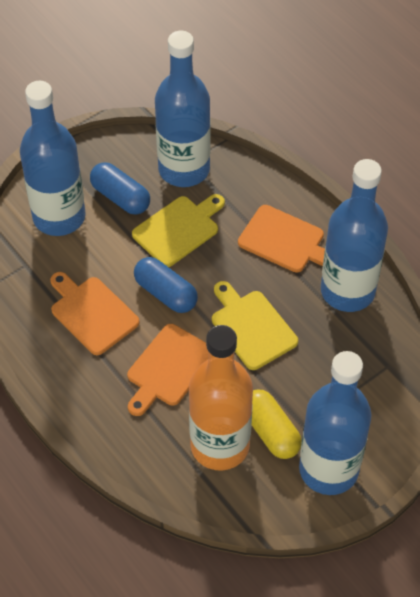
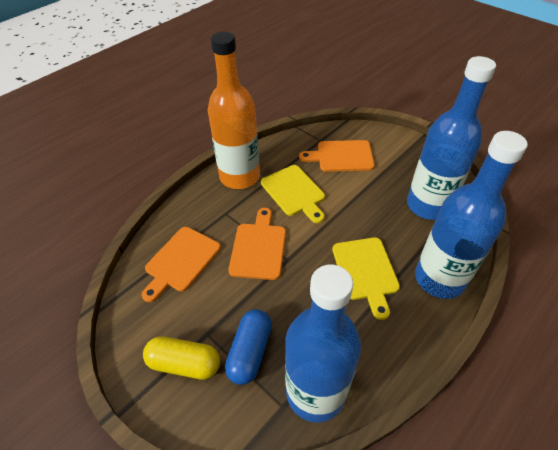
blue bottle: 4 -> 3
blue capsule: 2 -> 1

